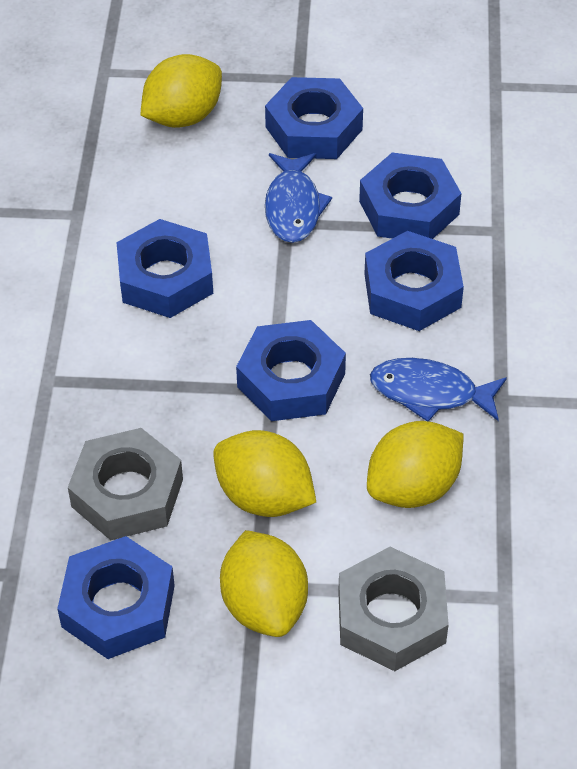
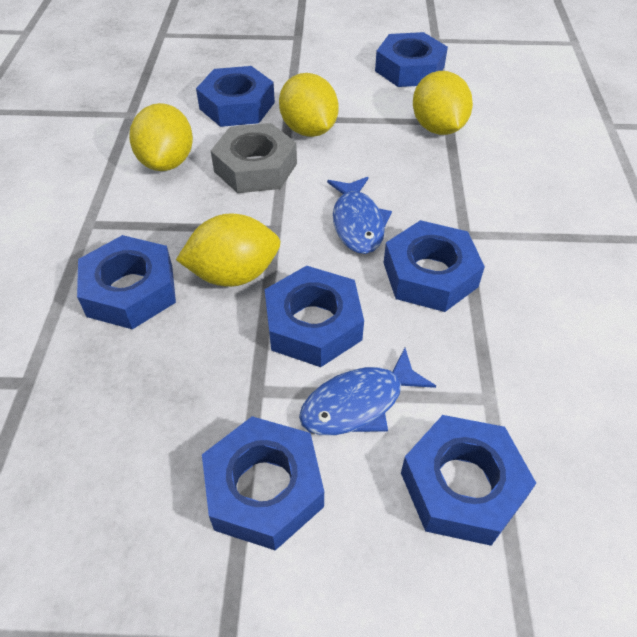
blue nut: 6 -> 7
grey nut: 2 -> 1

